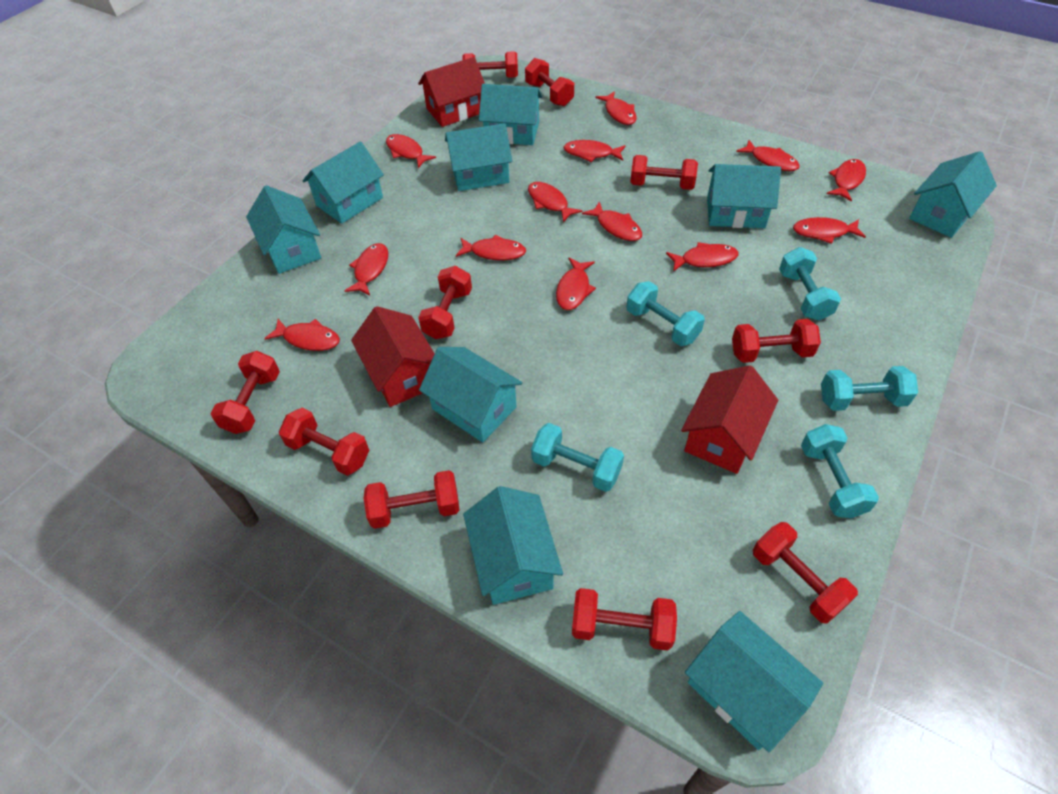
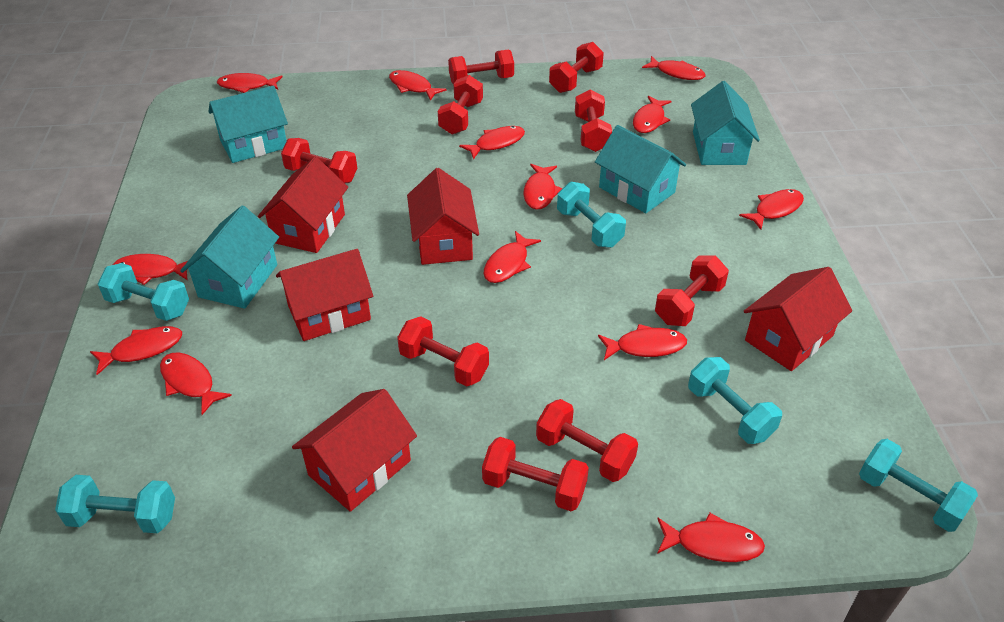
red dumbbell: 10 -> 9
red house: 3 -> 5
turquoise house: 9 -> 4

